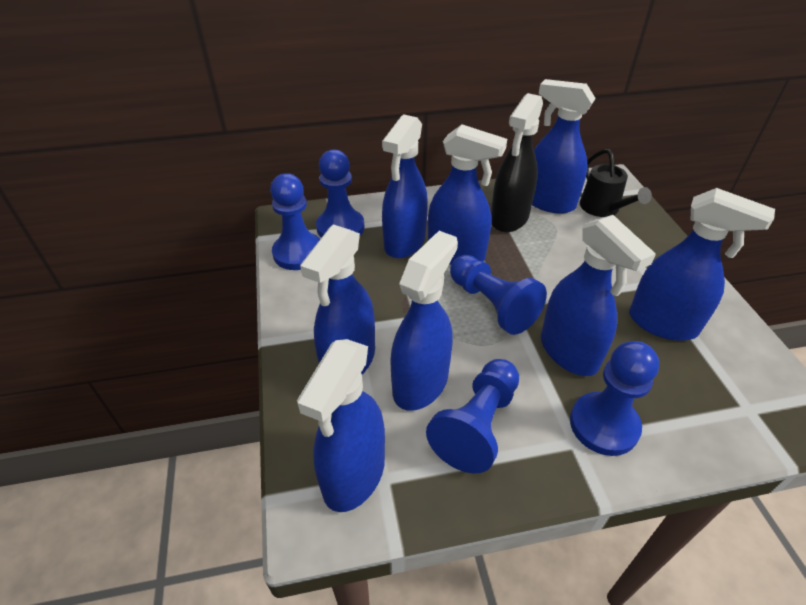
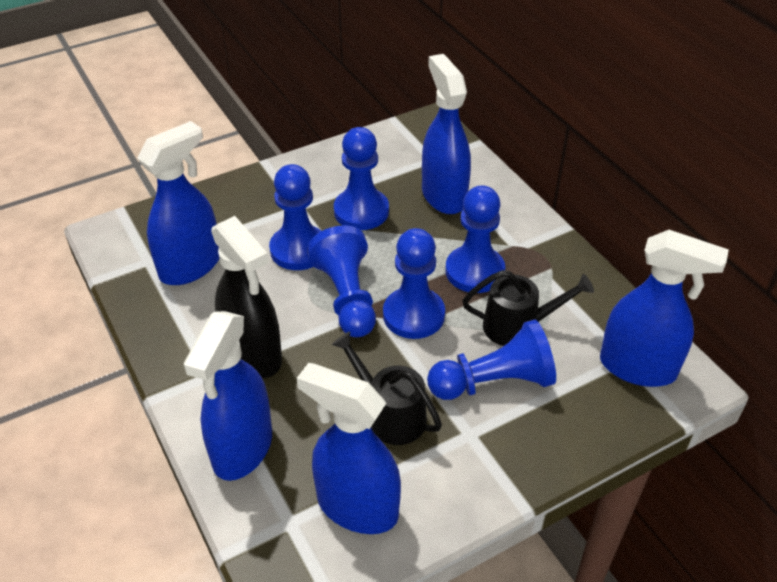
black watering can: 1 -> 2
blue pawn: 5 -> 6
blue spray bottle: 8 -> 5

